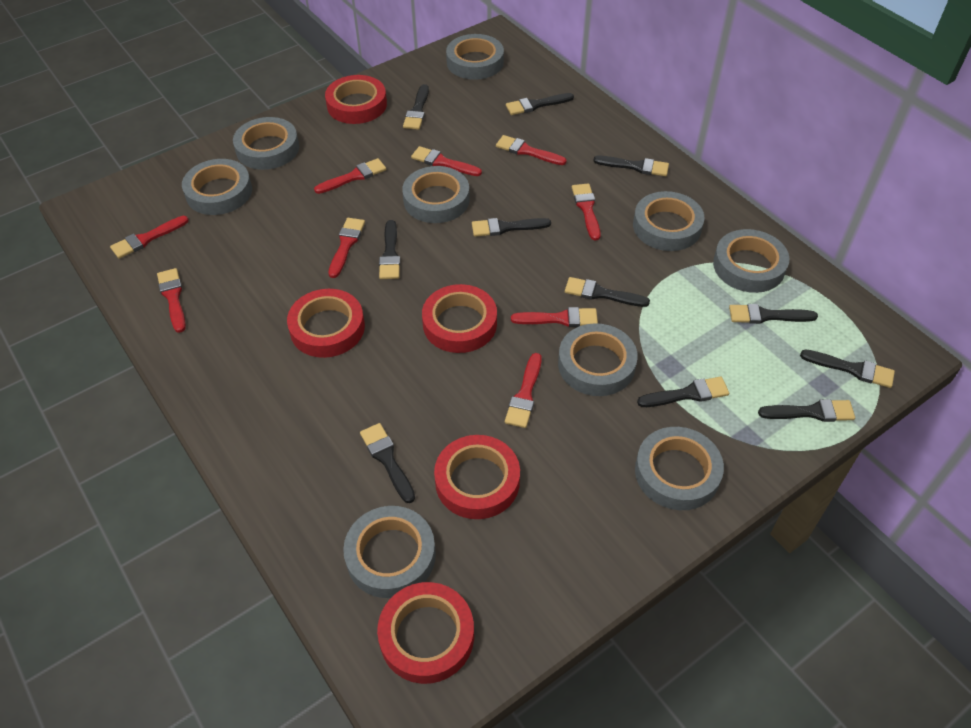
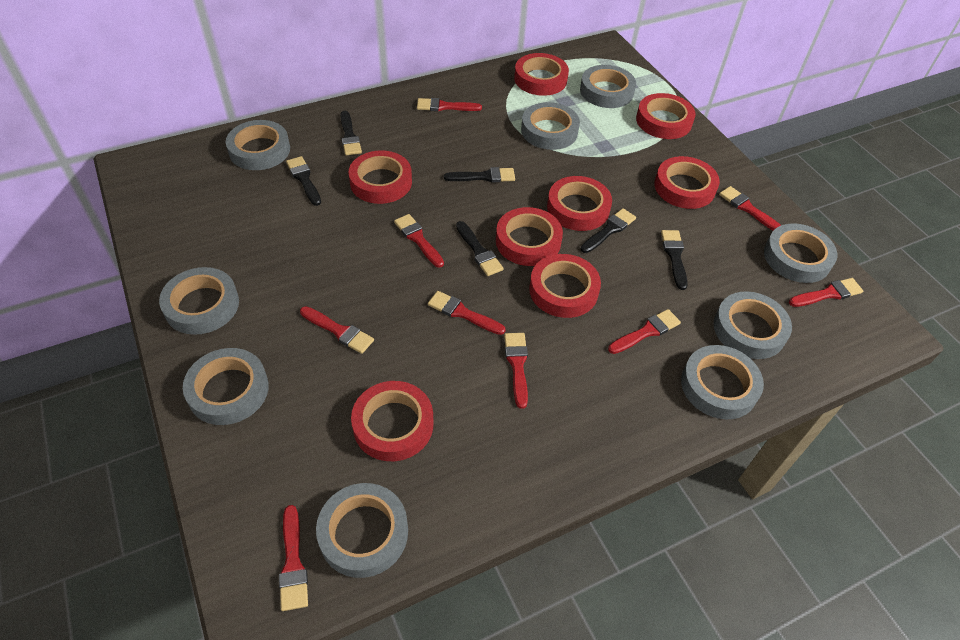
black brush: 11 -> 6
red tape: 5 -> 8

